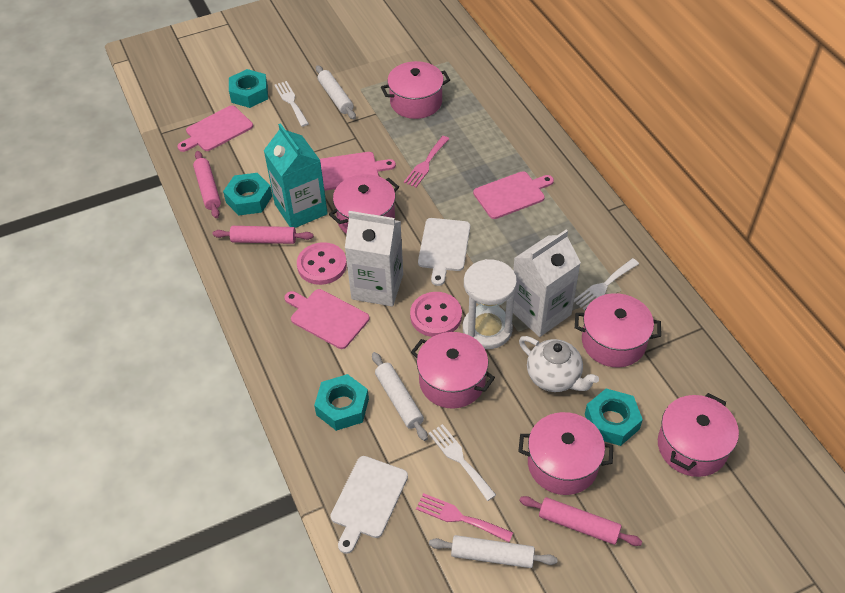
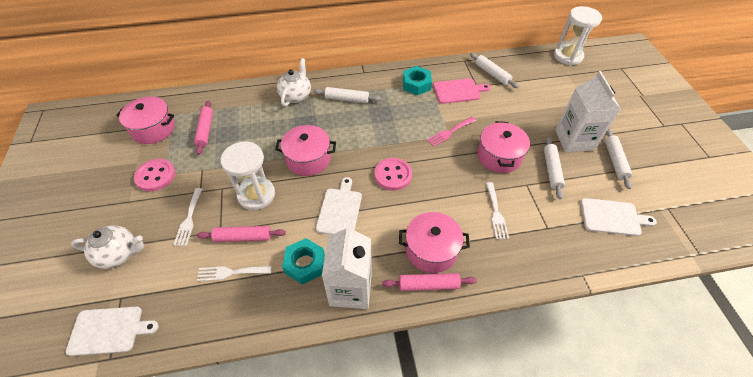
pink cutting board: 4 -> 1
pink fork: 2 -> 1
pink pot: 6 -> 4
turquoise carton: 1 -> 0
turquoise nut: 4 -> 2
white cutting board: 2 -> 3
white hourglass: 1 -> 2
white rolling pin: 3 -> 4
white teapot: 1 -> 2

